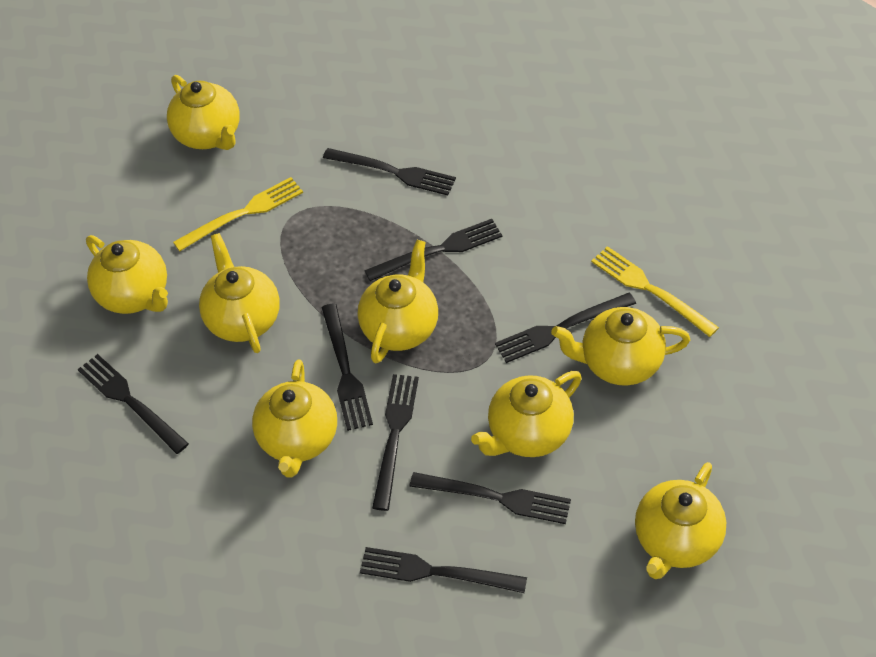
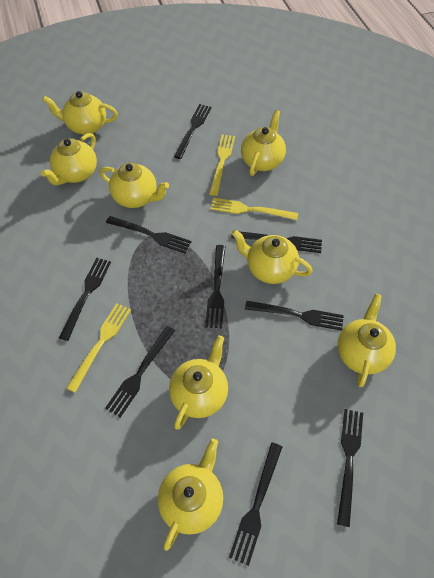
black fork: 8 -> 9
yellow fork: 2 -> 3

